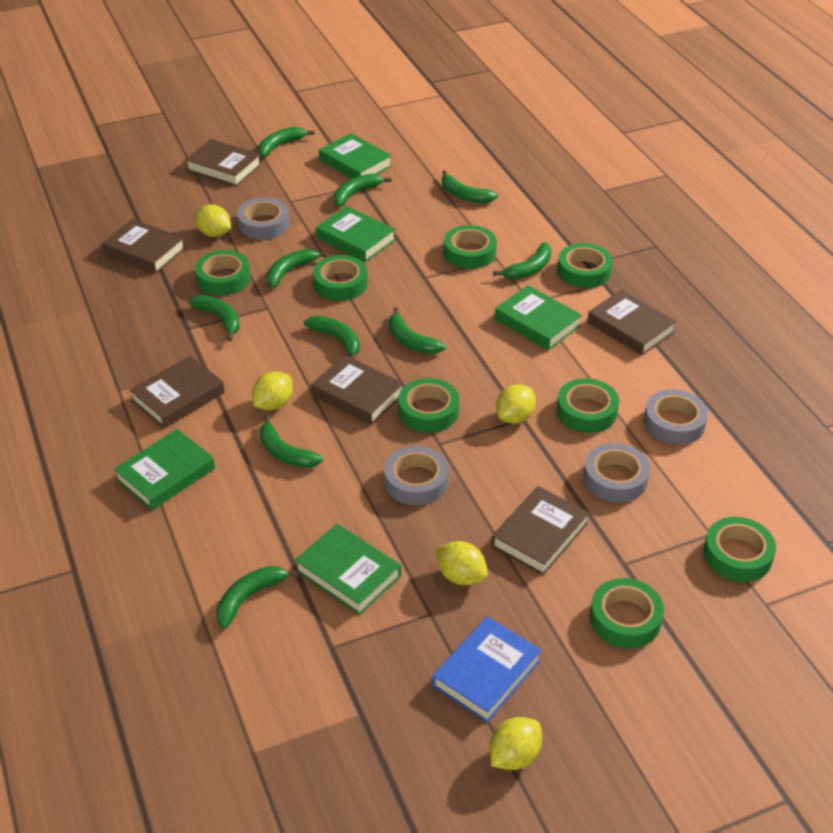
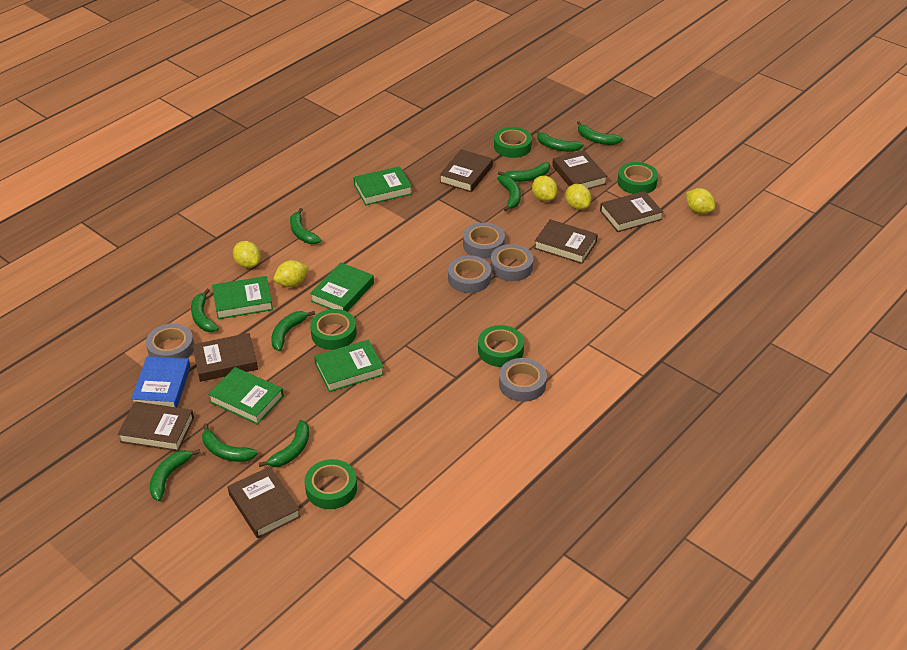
brown book: 6 -> 7
green tape: 8 -> 5
grey tape: 4 -> 5

